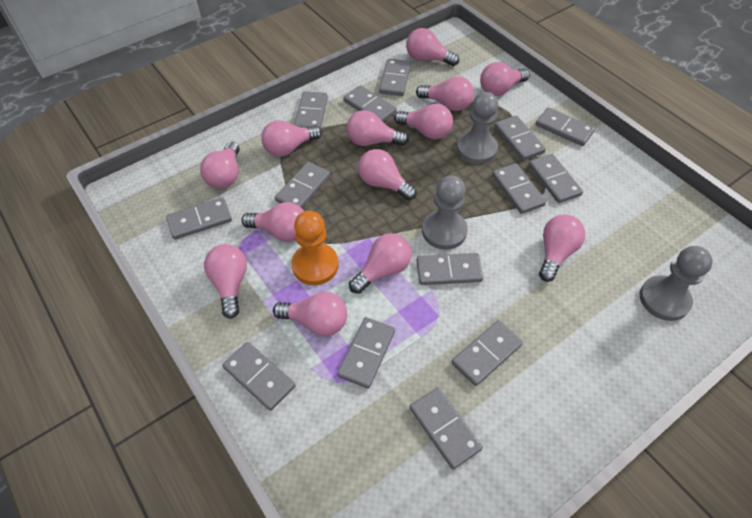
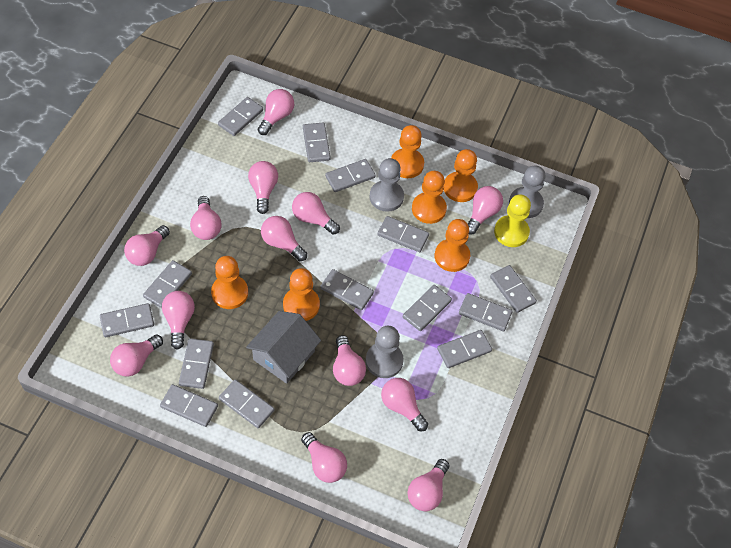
grey house: 0 -> 1
orange pawn: 1 -> 6
yellow pawn: 0 -> 1

